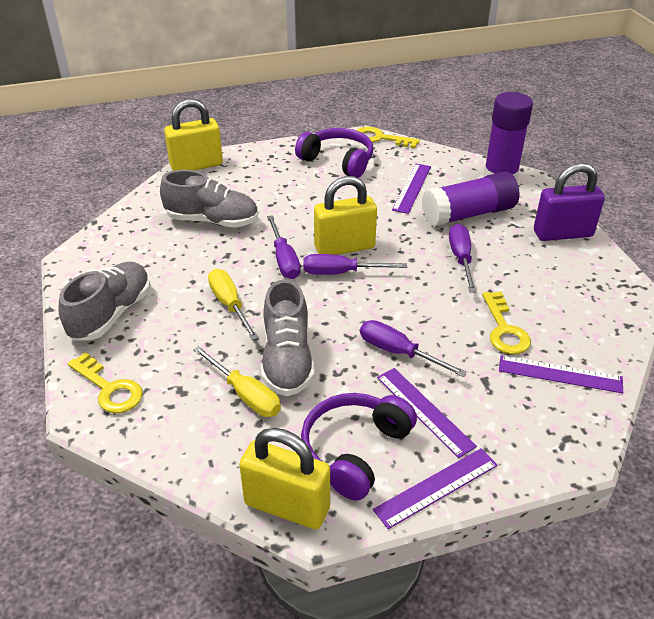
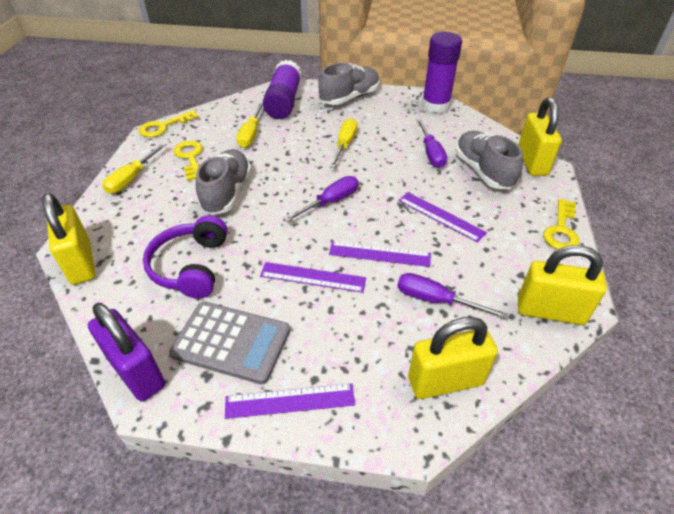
grey calculator: 0 -> 1
purple headphones: 2 -> 1
purple screwdriver: 4 -> 3
yellow padlock: 3 -> 4
yellow screwdriver: 2 -> 3

